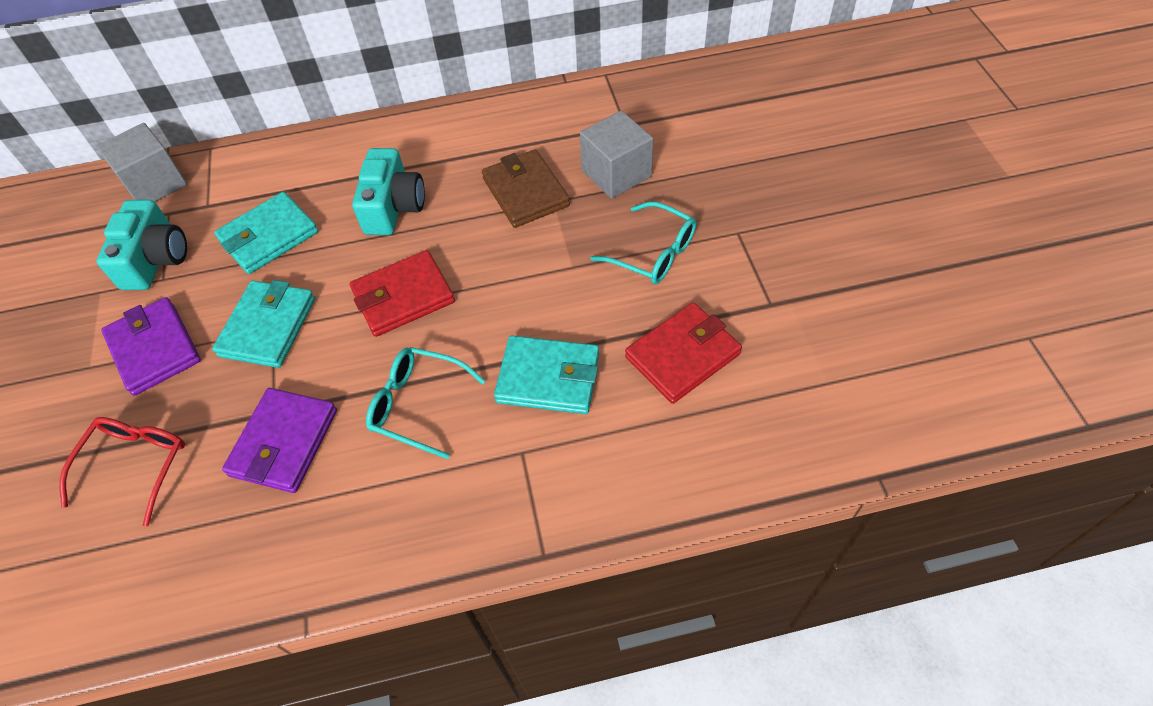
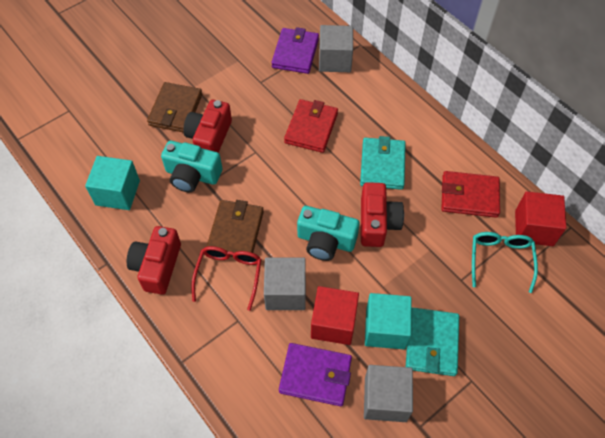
brown wallet: 1 -> 2
grey cube: 2 -> 3
red camera: 0 -> 3
red cube: 0 -> 2
turquoise cube: 0 -> 2
turquoise glasses: 2 -> 1
turquoise wallet: 3 -> 2

